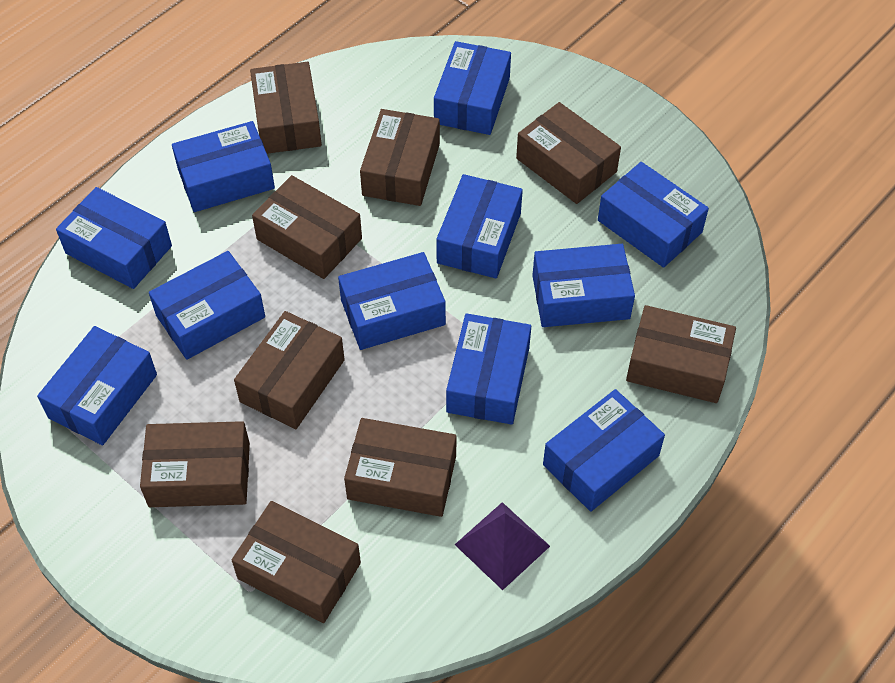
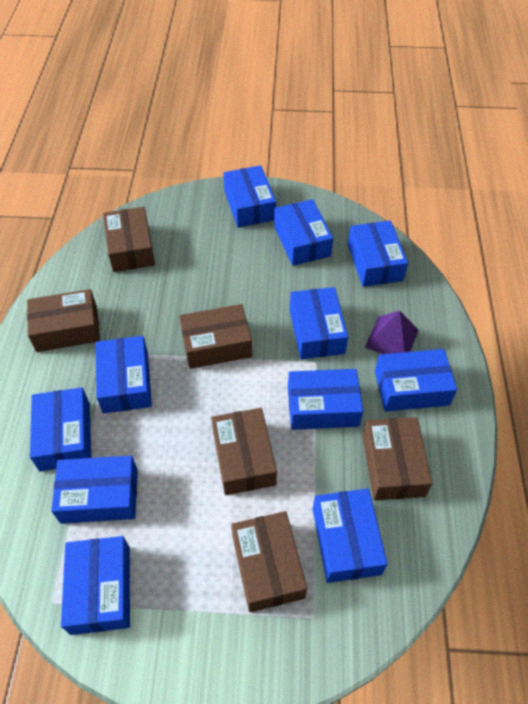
brown box: 9 -> 6

